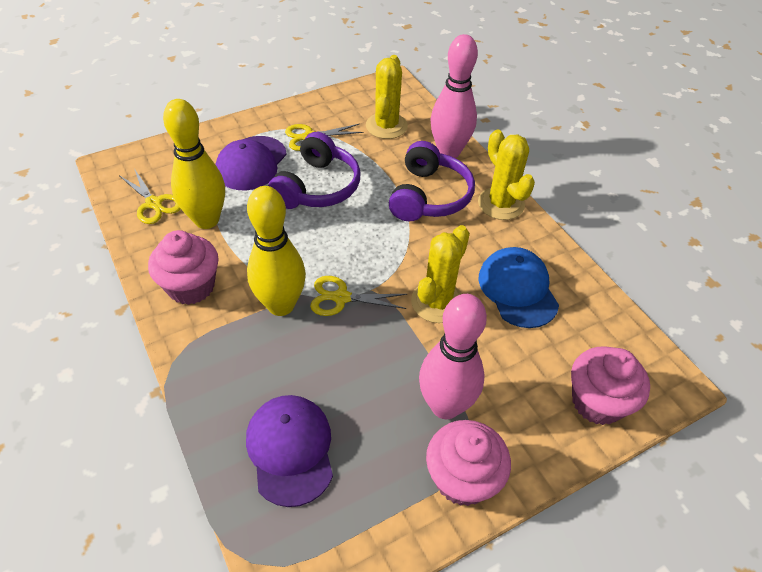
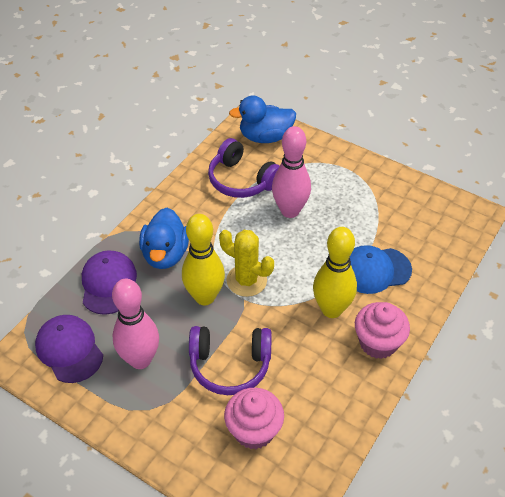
blue duck: 0 -> 2
pink cupcake: 3 -> 2
yellow cactus: 3 -> 1
yellow scissors: 3 -> 0

